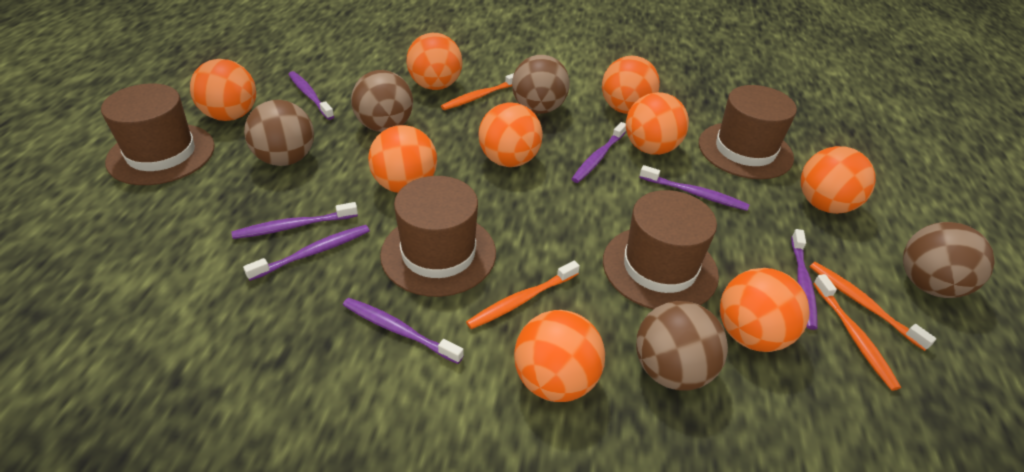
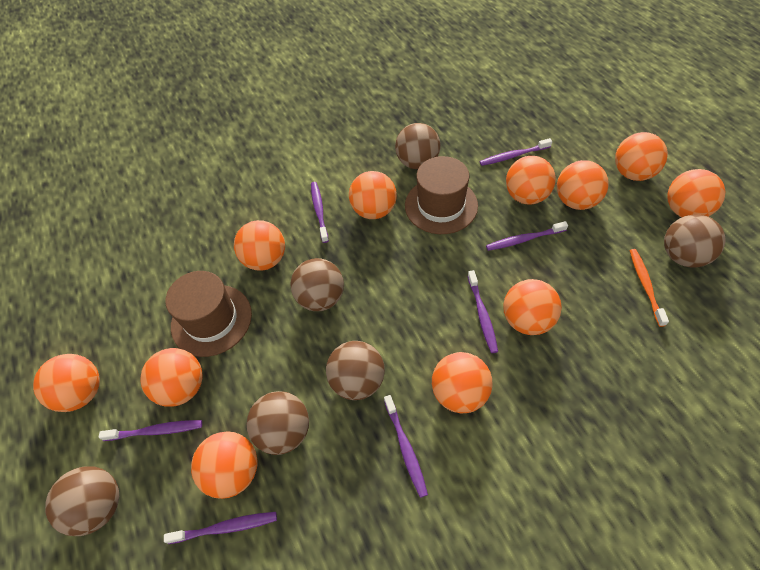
brown ball: 5 -> 6
brown hat: 4 -> 2
orange ball: 9 -> 11
orange toothbrush: 4 -> 1

